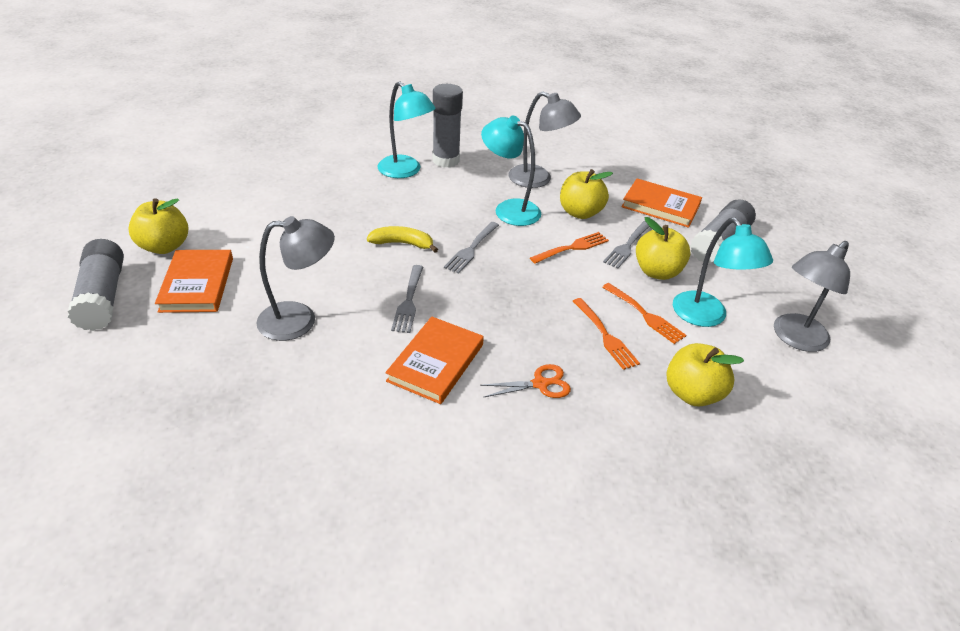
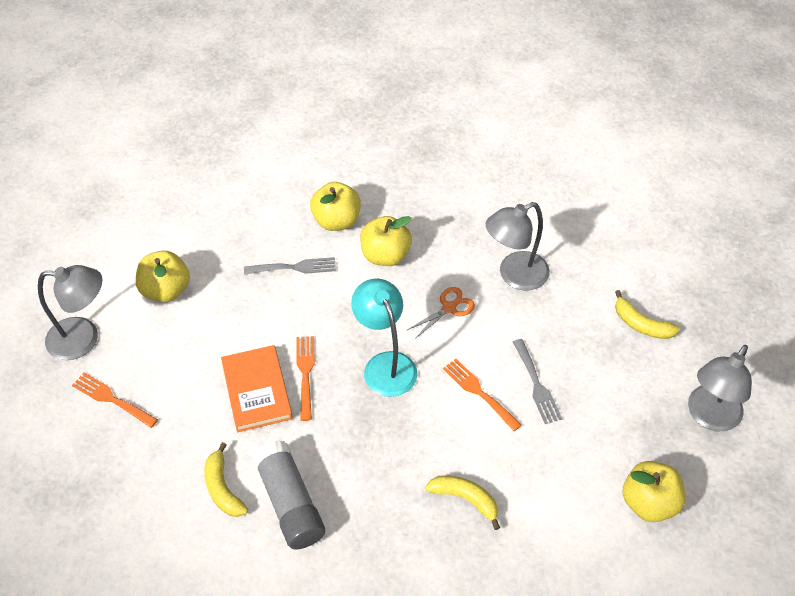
grey fork: 3 -> 2
grey glue stick: 3 -> 1
orange book: 3 -> 1
turquoise lamp: 3 -> 1
yellow banana: 1 -> 3

